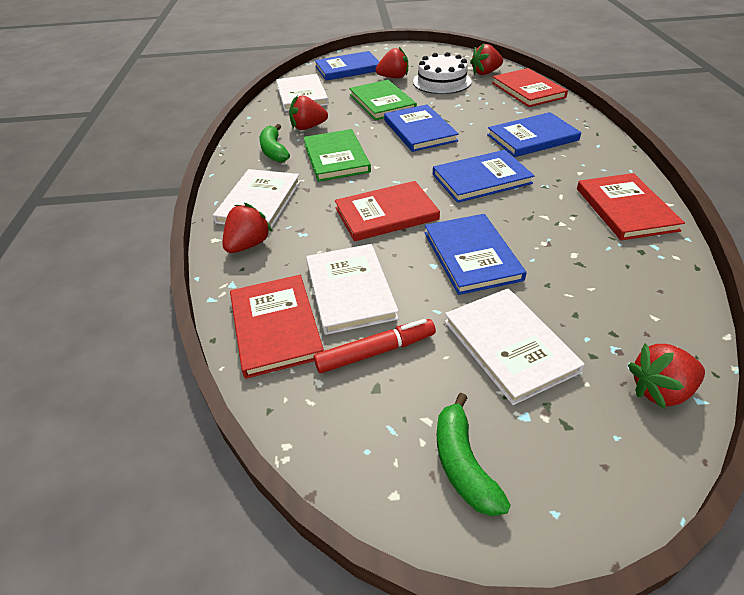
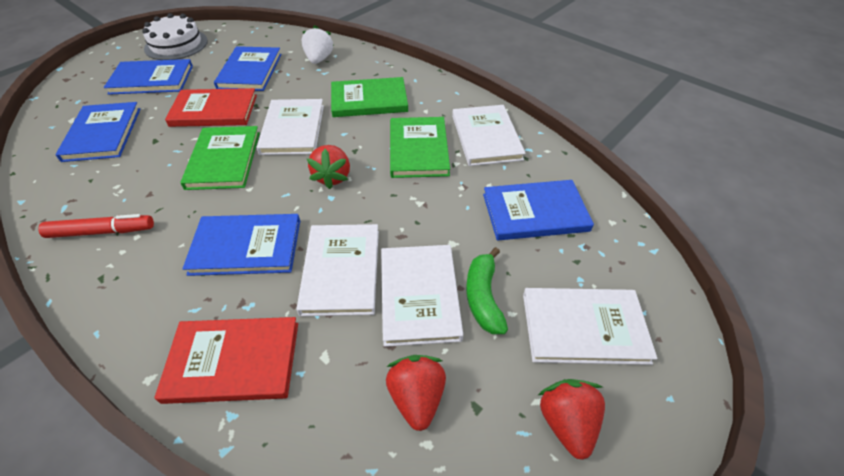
green banana: 2 -> 1
green book: 2 -> 3
red book: 4 -> 2
red strawberry: 5 -> 3
white book: 4 -> 5
white strawberry: 0 -> 1

